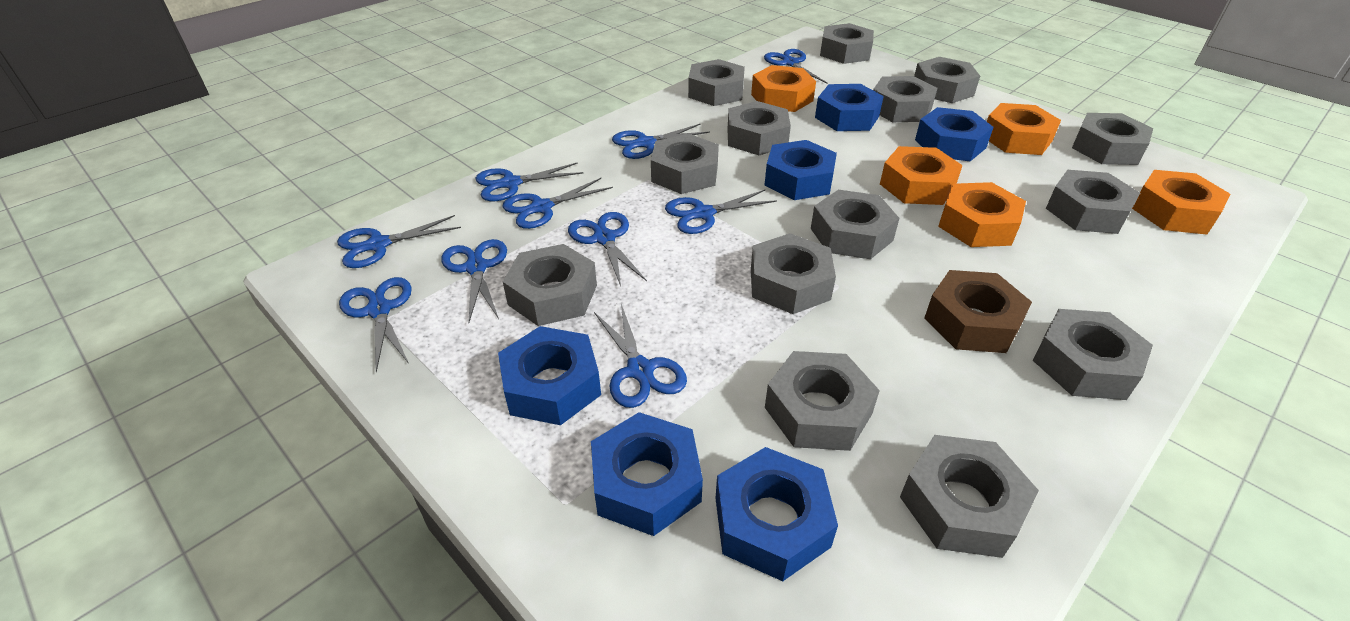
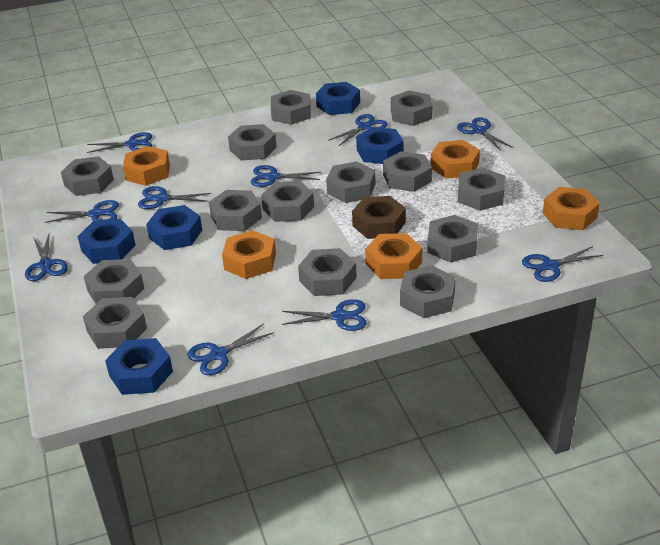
blue nut: 6 -> 5

